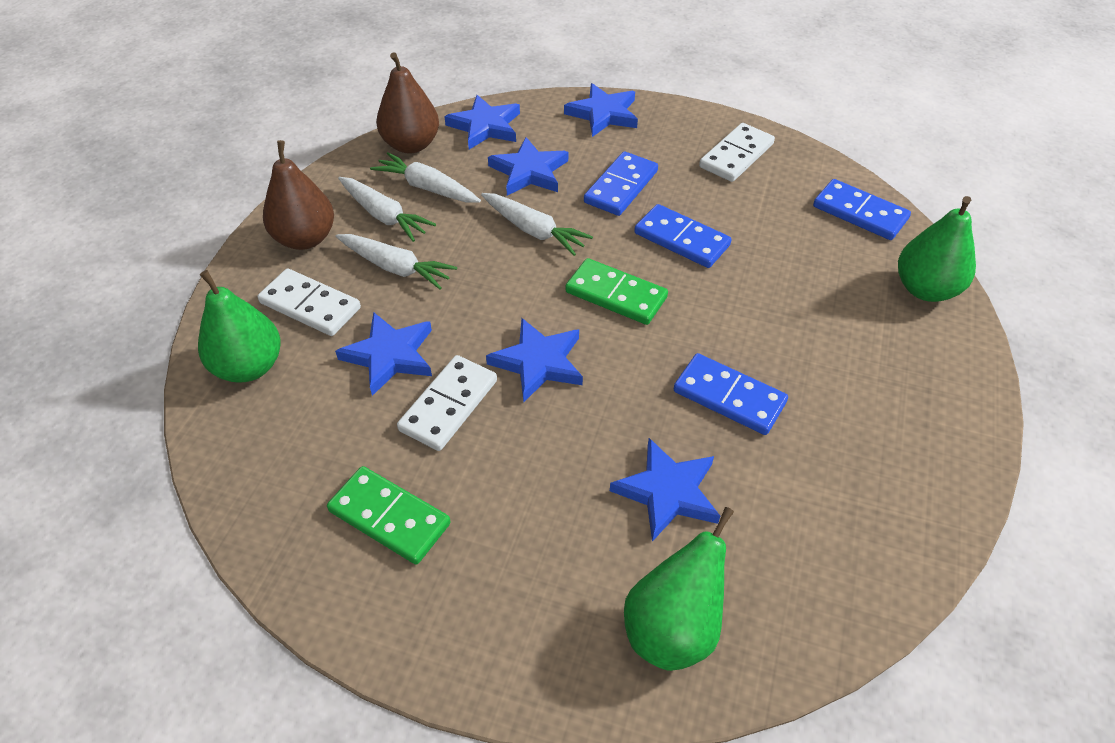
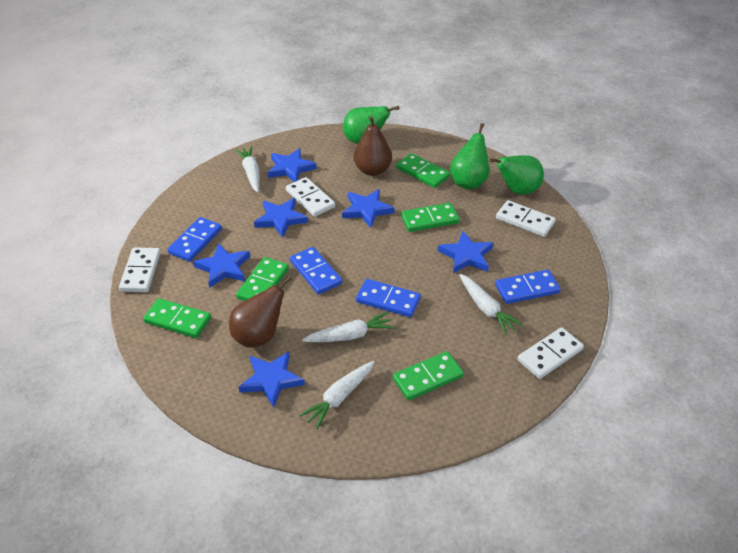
green domino: 2 -> 5
white domino: 3 -> 4

